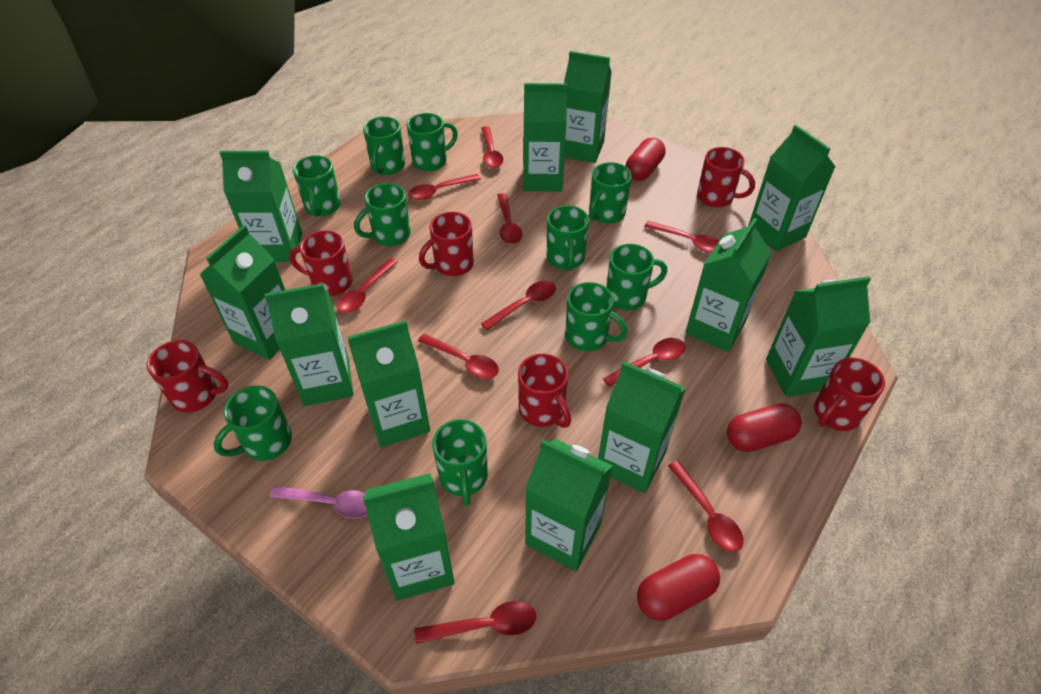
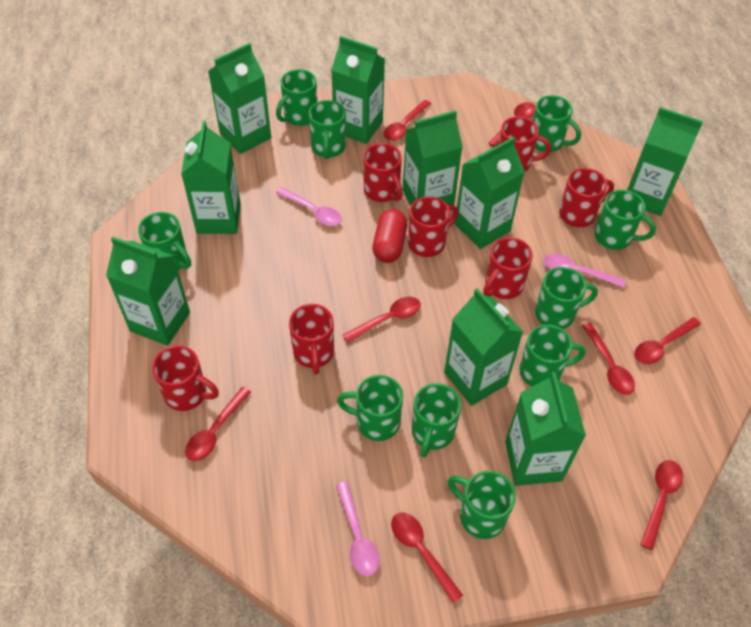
green carton: 12 -> 9
pink spoon: 1 -> 3
red capsule: 3 -> 1
red mug: 6 -> 7
red spoon: 10 -> 8

